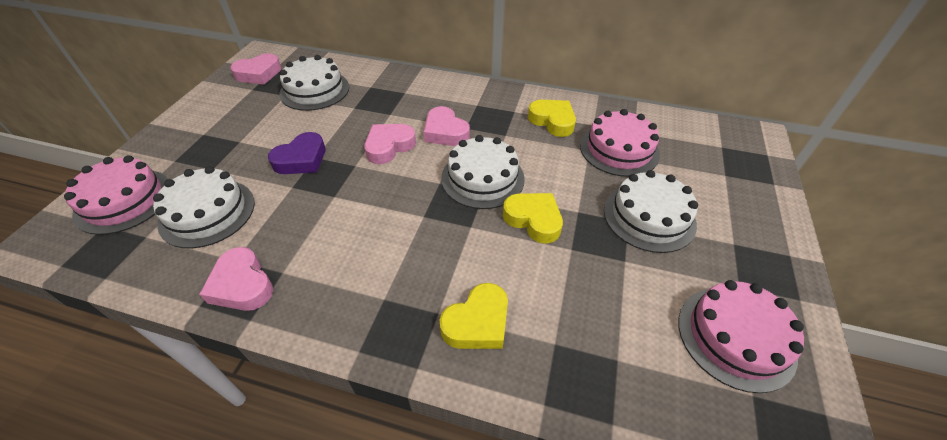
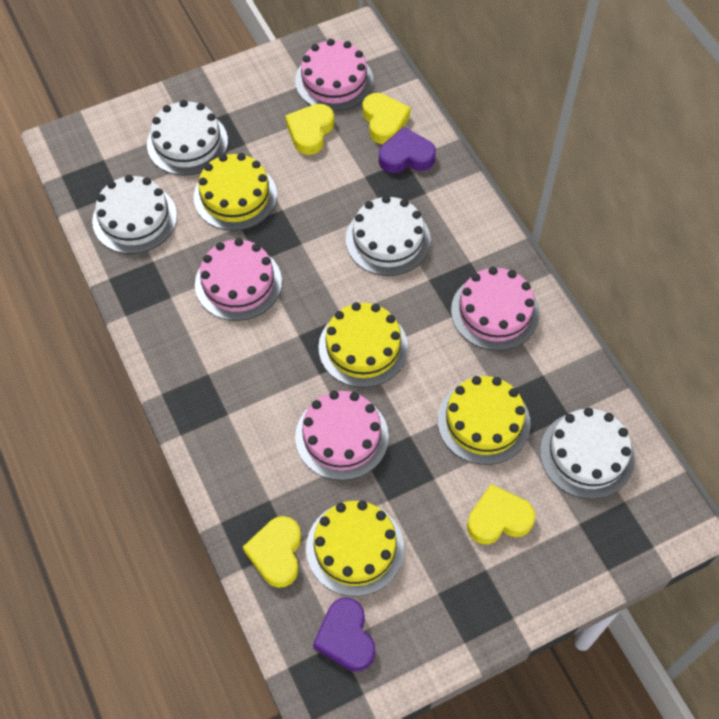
pink cake: 3 -> 4
pink heart: 4 -> 0
purple heart: 1 -> 2
yellow cake: 0 -> 4
yellow heart: 3 -> 4

